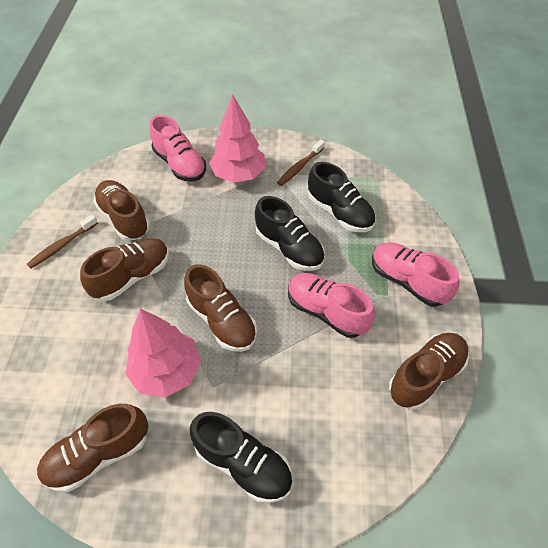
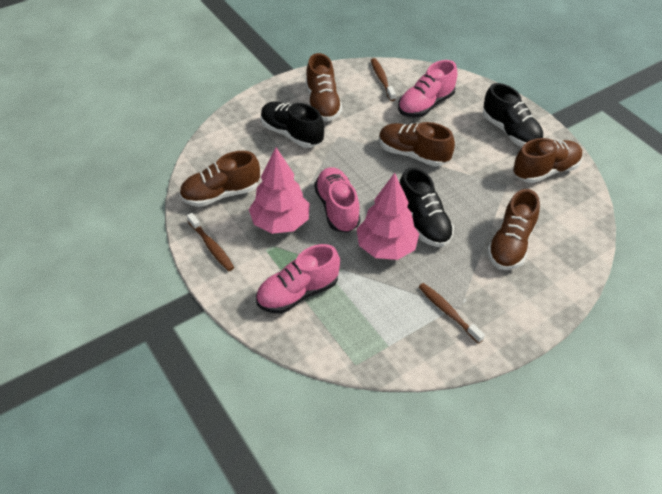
brown toothbrush: 2 -> 3

